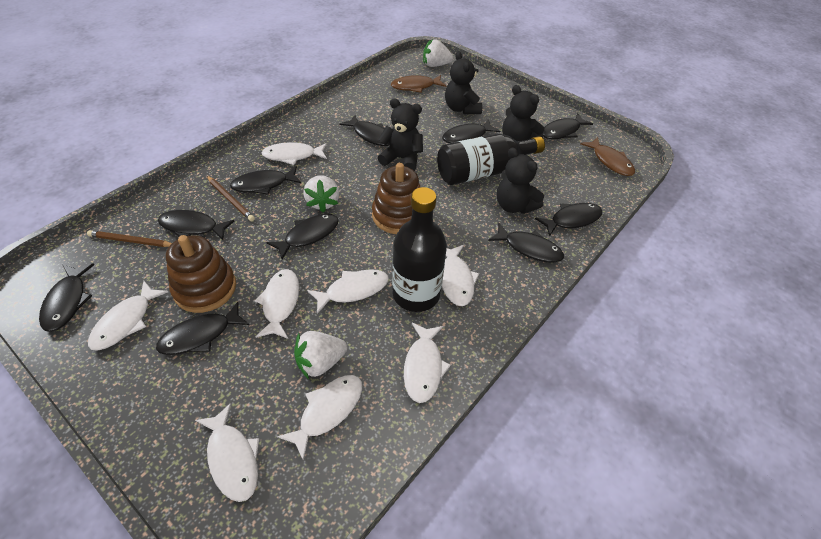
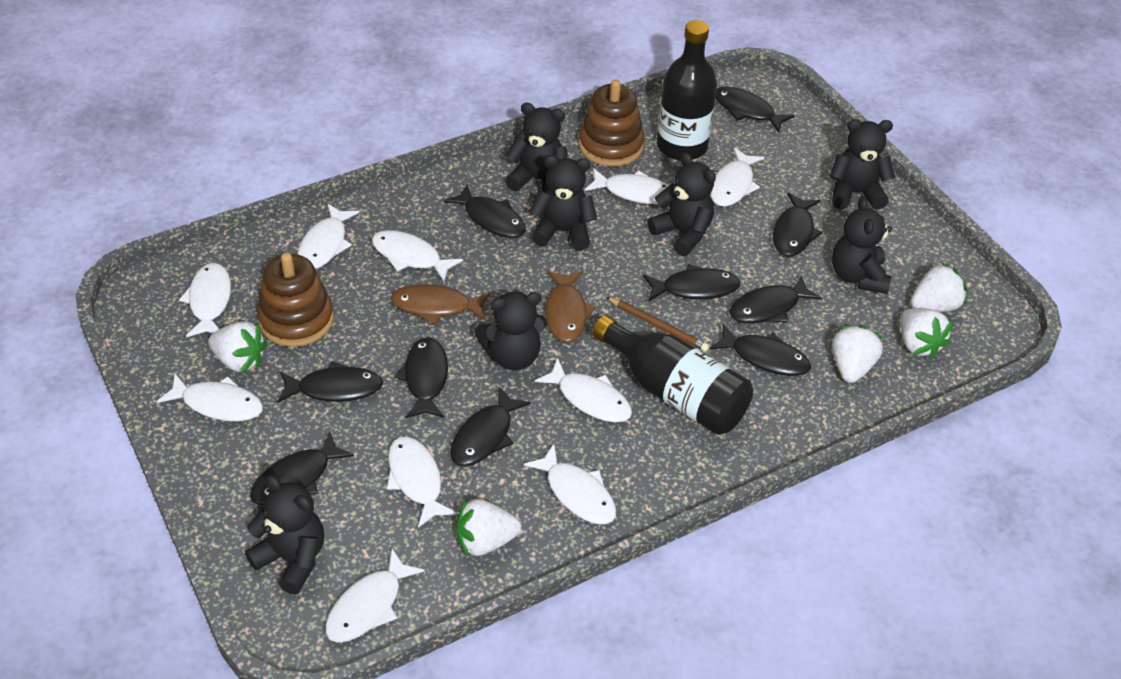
black teddy bear: 4 -> 7
brown pencil: 2 -> 1
white fish: 8 -> 10
white strawberry: 3 -> 5

